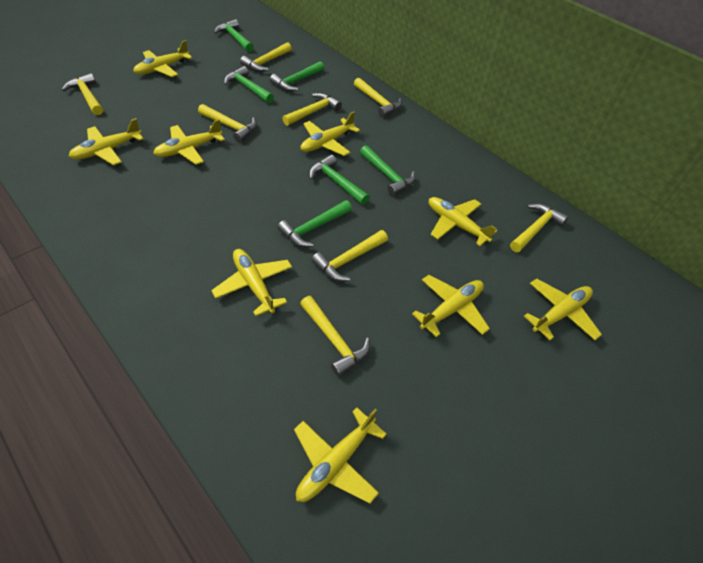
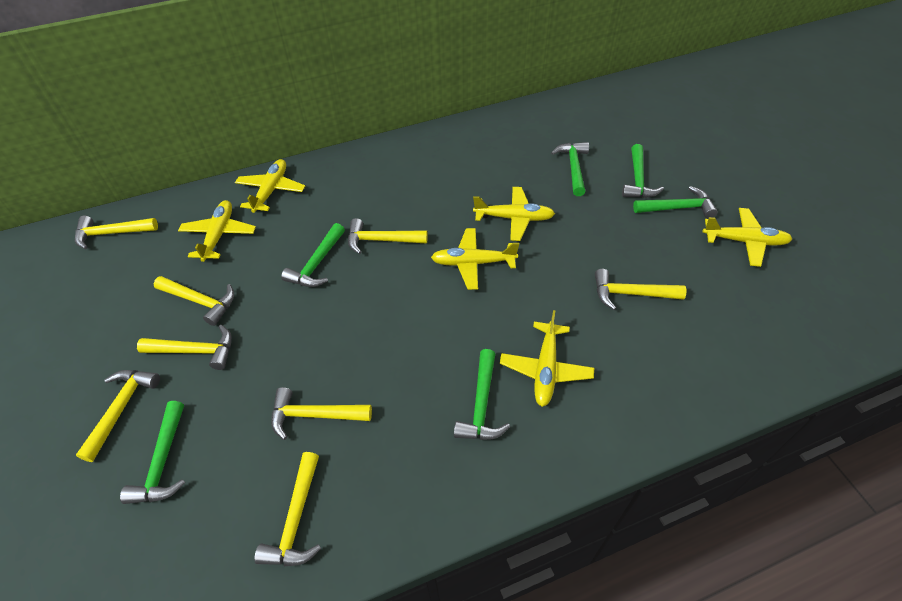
yellow plane: 9 -> 6

